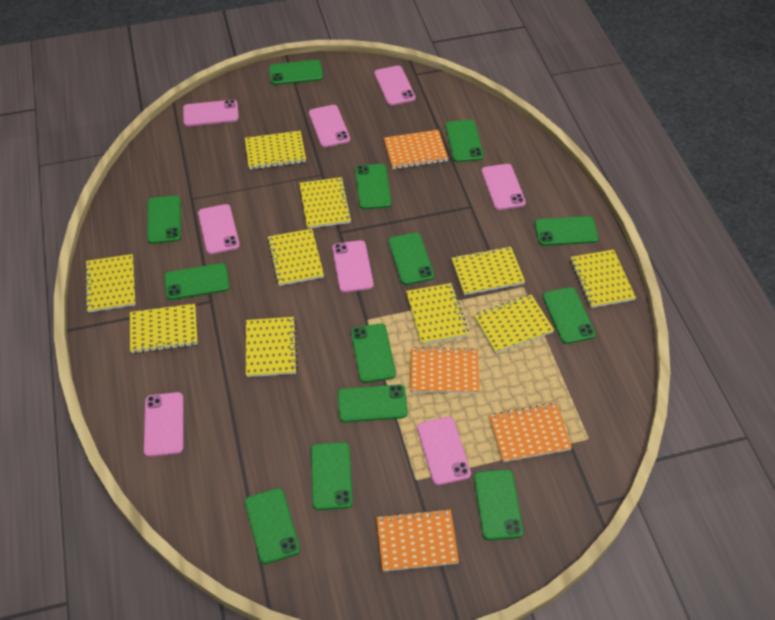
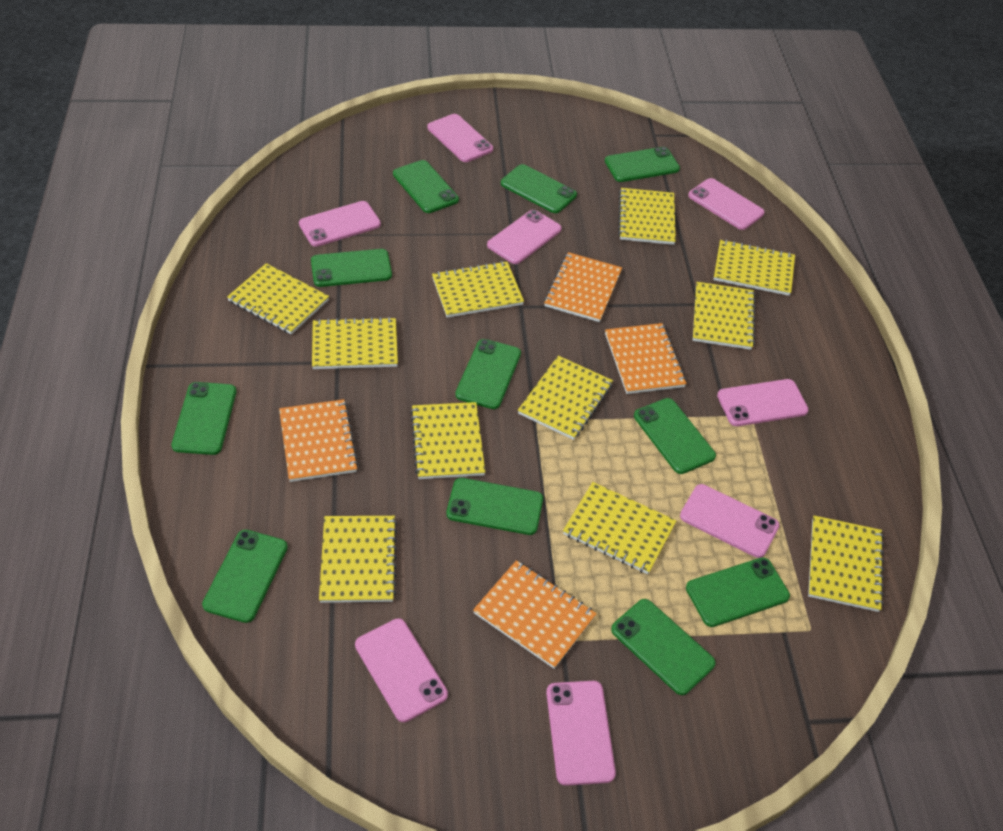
green phone: 13 -> 11
yellow notebook: 10 -> 11

